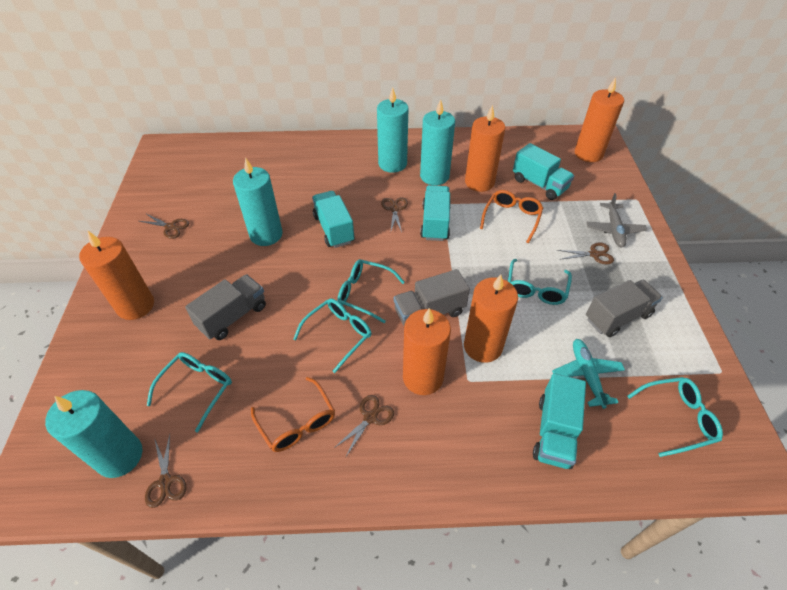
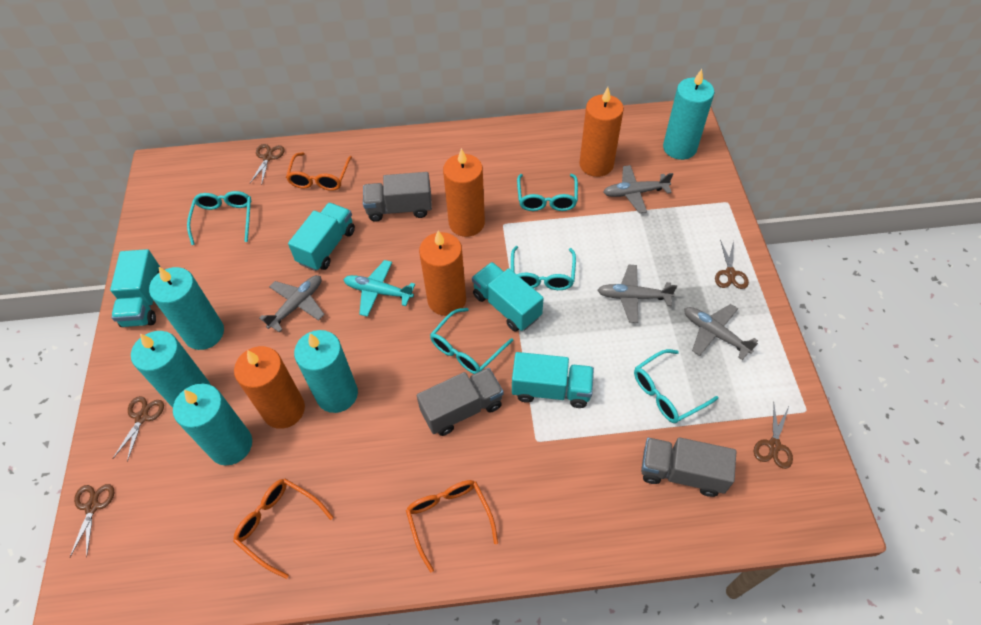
grey plane: 1 -> 4
orange candle: 5 -> 4
orange glasses: 2 -> 3
turquoise candle: 4 -> 5

